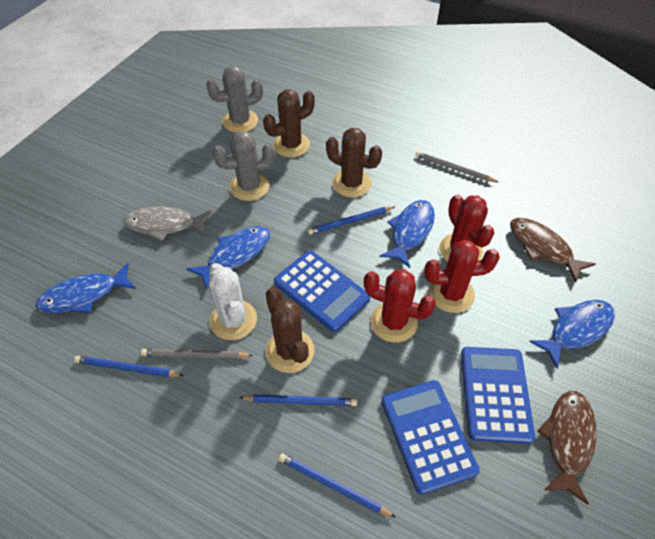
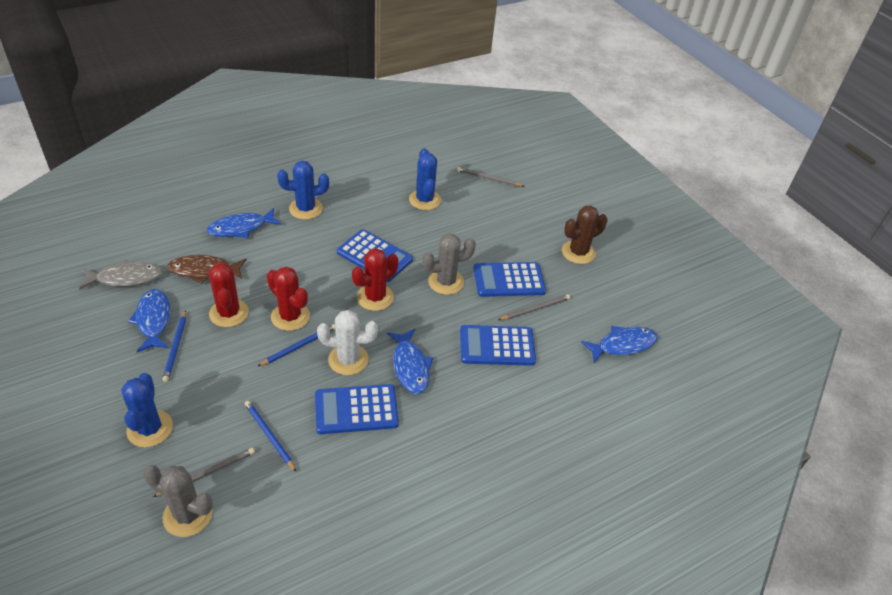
blue cactus: 0 -> 3
blue calculator: 3 -> 4
blue pencil: 4 -> 3
brown cactus: 3 -> 1
brown fish: 2 -> 1
grey pencil: 2 -> 3

